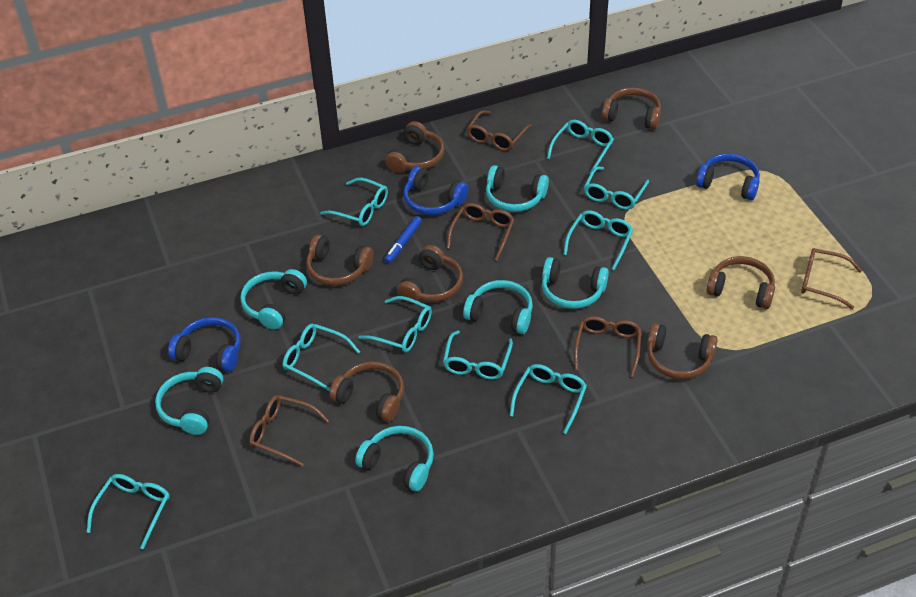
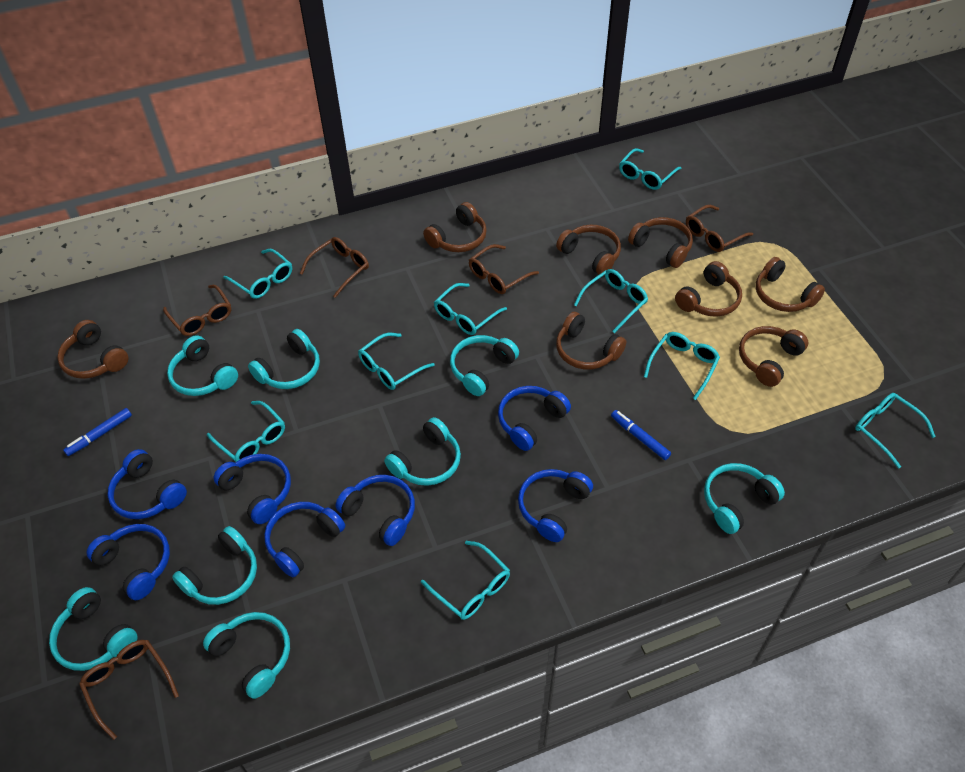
blue headphones: 3 -> 7
blue marker: 1 -> 2
brown headphones: 7 -> 8
turquoise headphones: 6 -> 8

